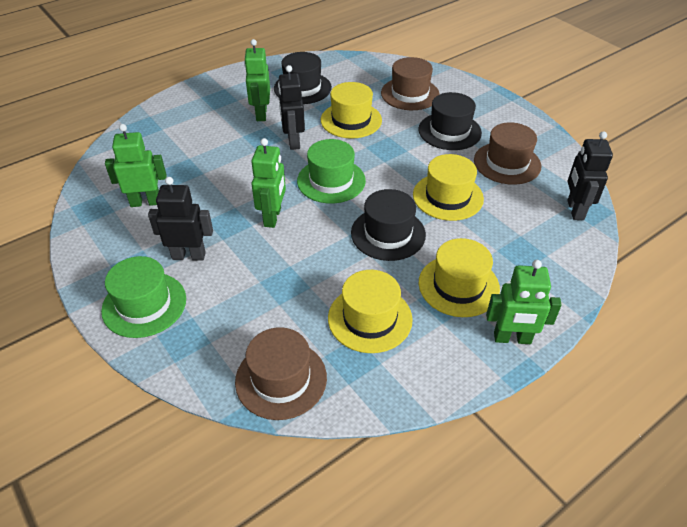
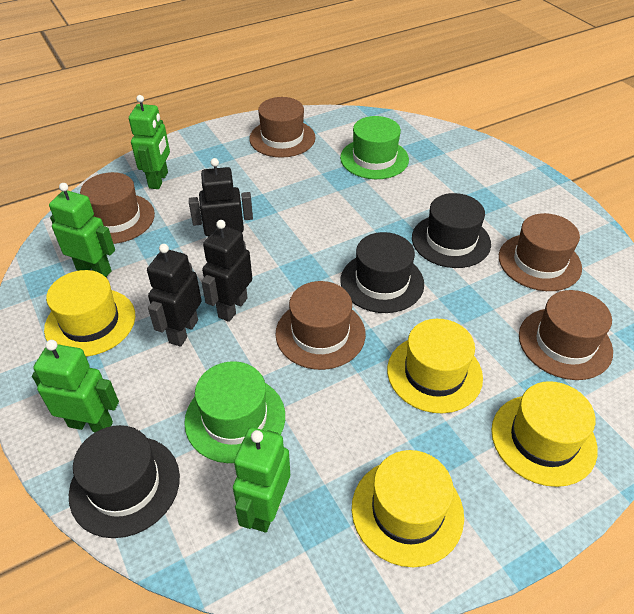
brown hat: 3 -> 5

